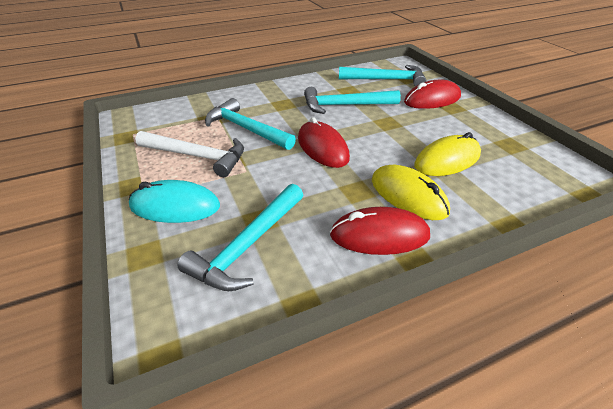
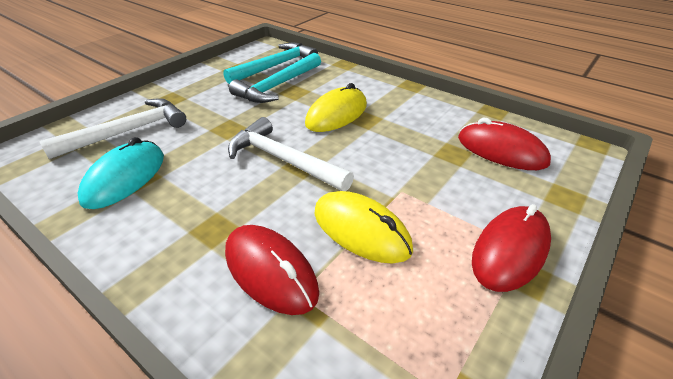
turquoise hammer: 4 -> 2
white hammer: 1 -> 2

